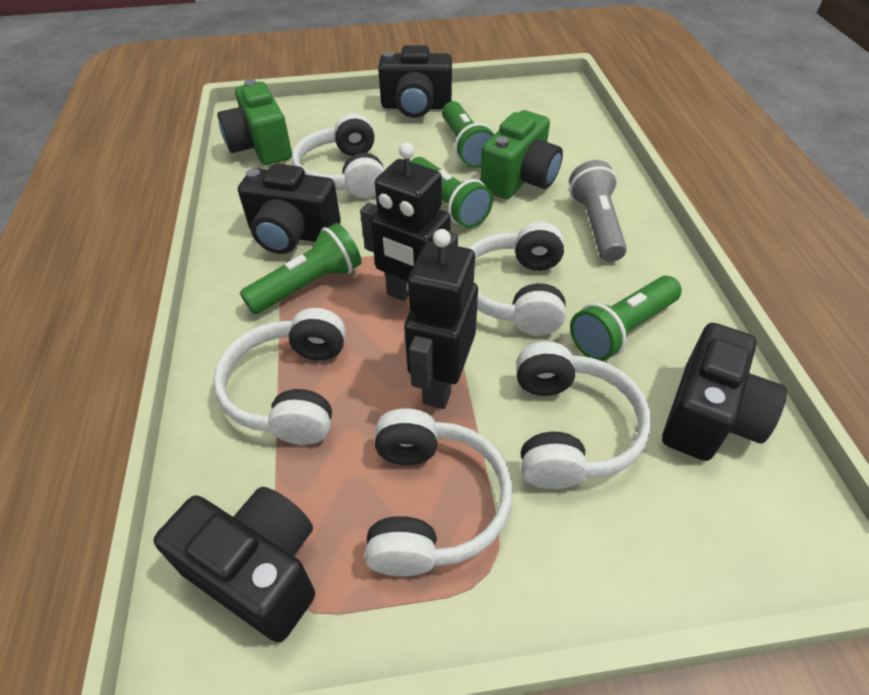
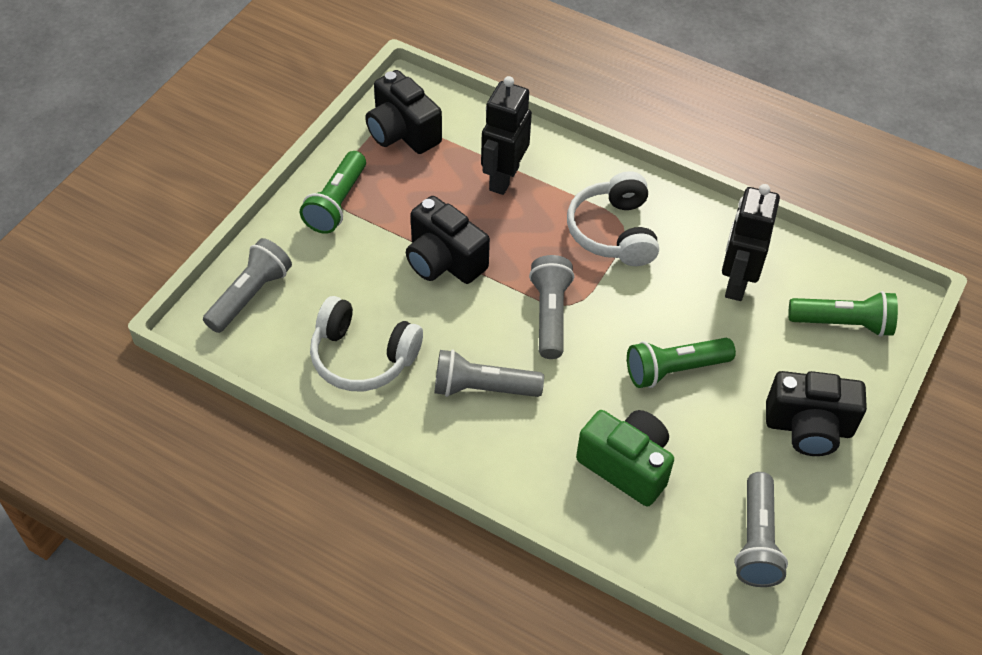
black camera: 4 -> 3
green camera: 2 -> 1
green flashlight: 4 -> 3
grey flashlight: 1 -> 4
white headphones: 5 -> 2

